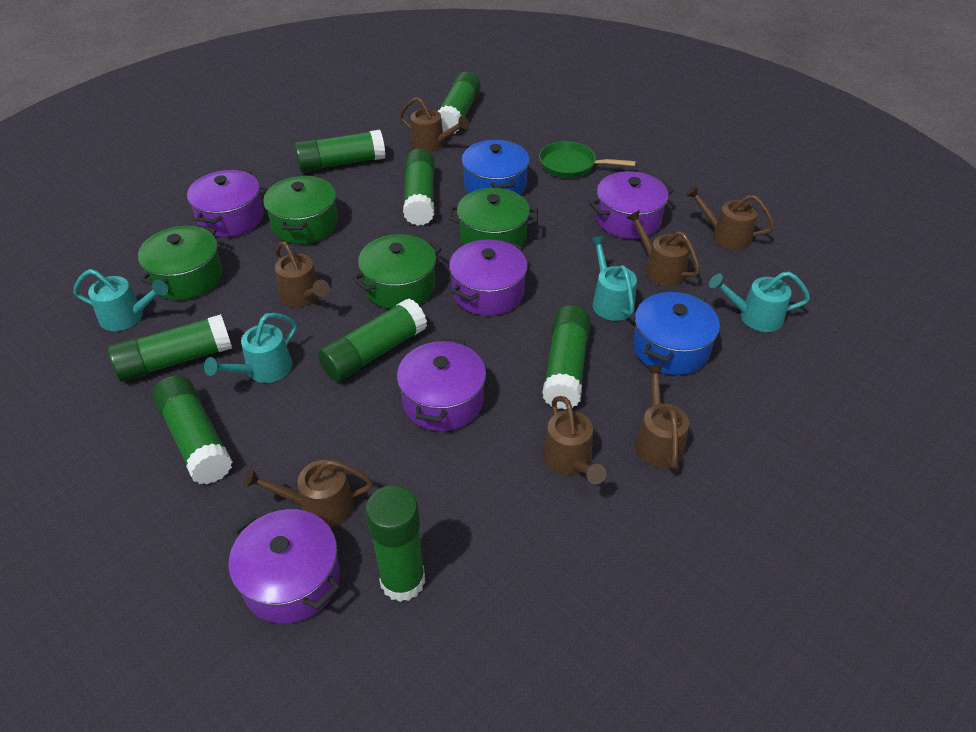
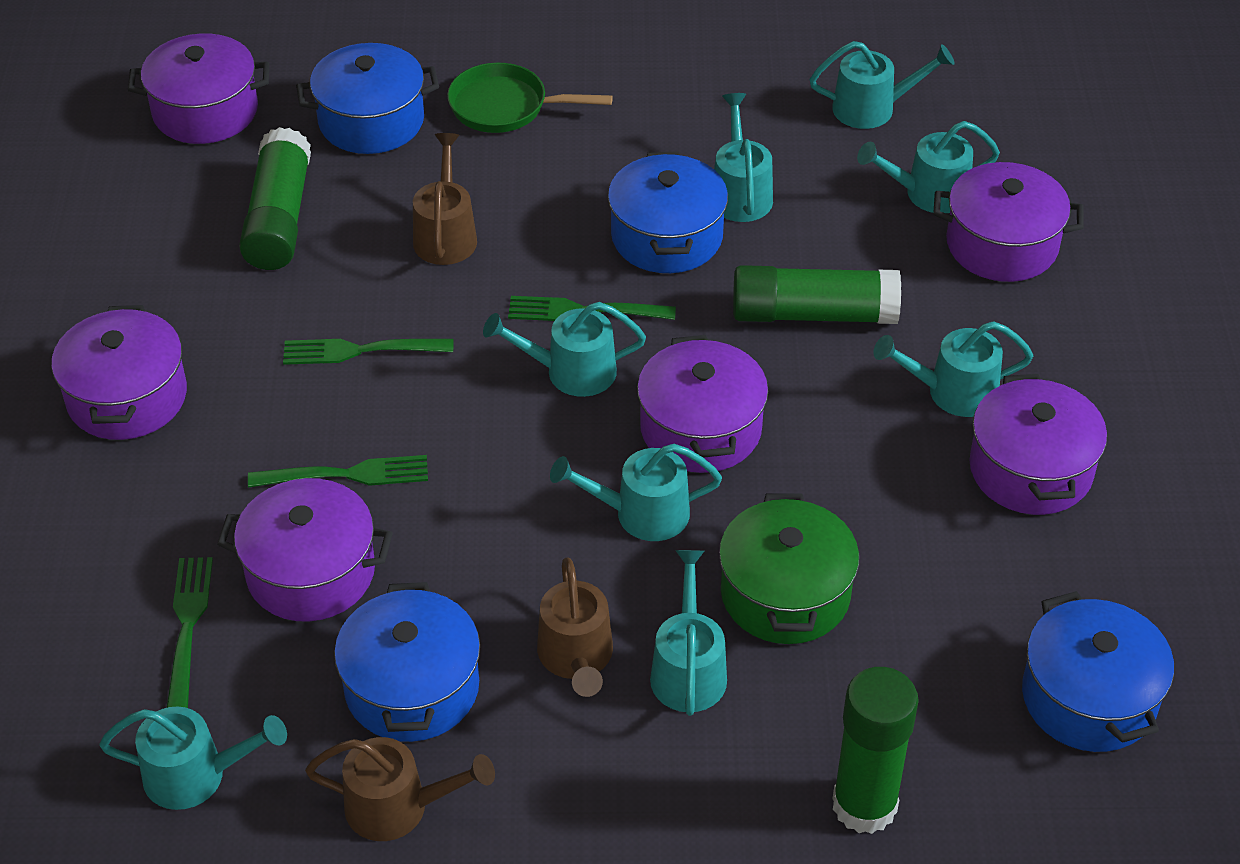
blue pot: 2 -> 4
brown watering can: 7 -> 3
green fork: 0 -> 4
green glue stick: 8 -> 3
green pot: 4 -> 1
purple pot: 5 -> 6
turquoise watering can: 4 -> 8

